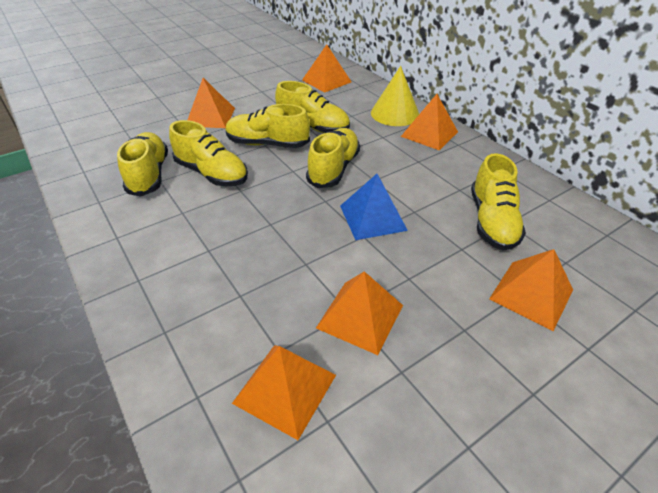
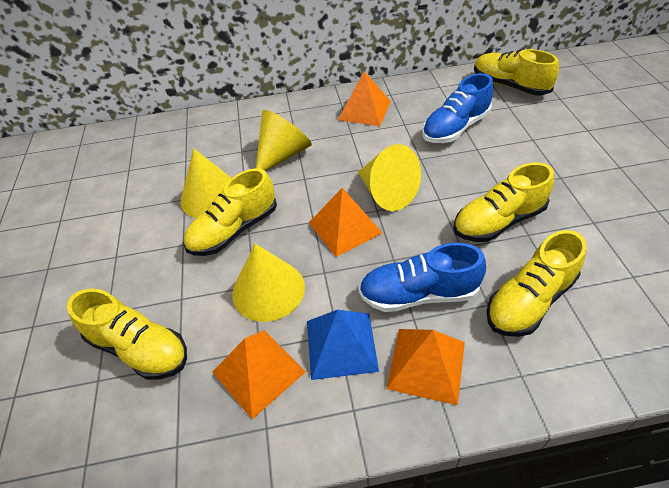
blue shoe: 0 -> 2
orange pyramid: 6 -> 4
yellow cone: 1 -> 4
yellow shoe: 6 -> 5

